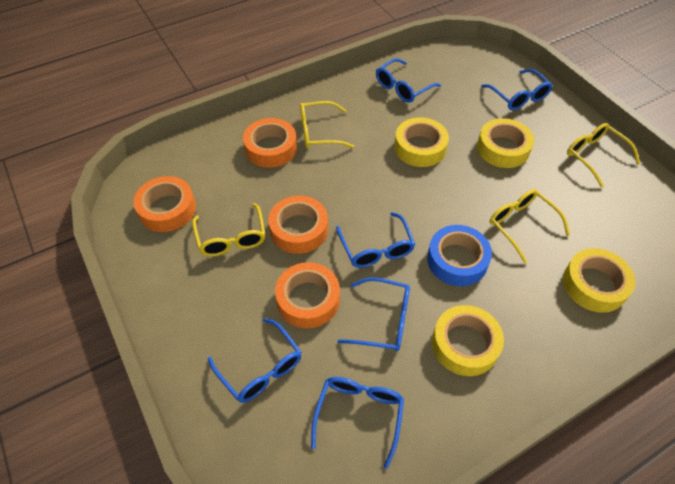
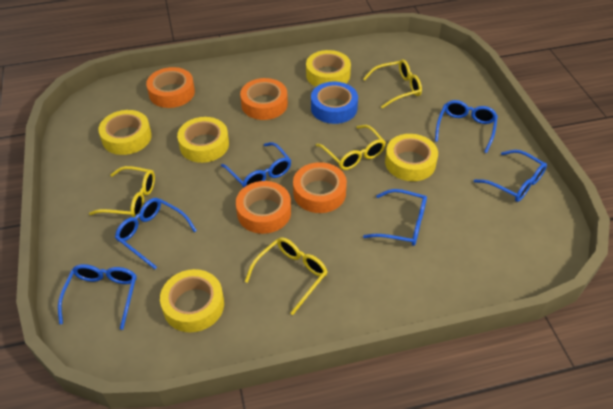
yellow tape: 4 -> 5

